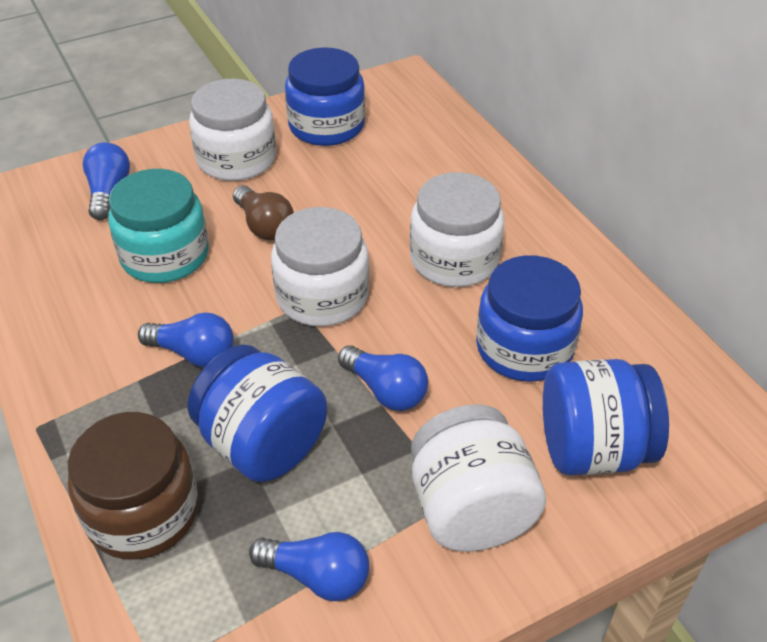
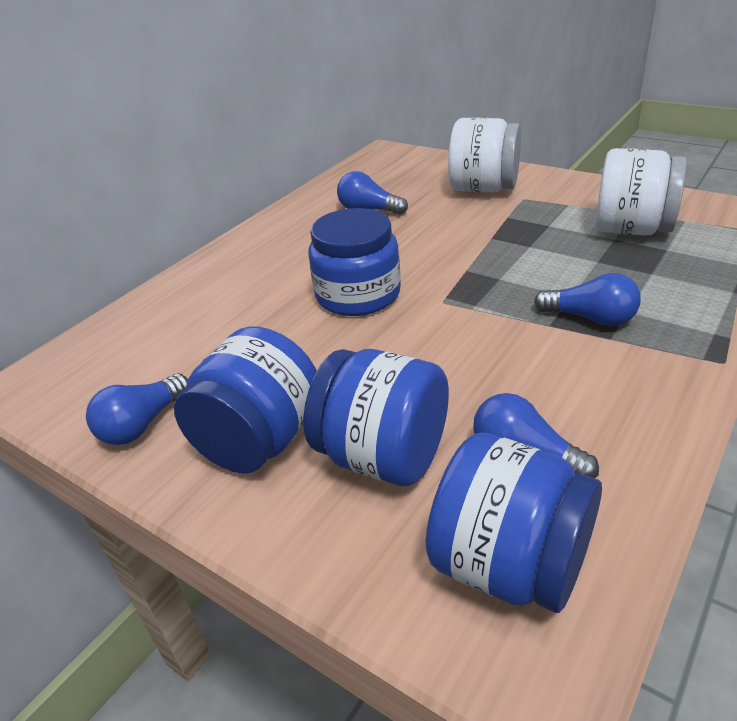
brown jar: 1 -> 0
brown light bulb: 1 -> 0
turquoise jar: 1 -> 0
white jar: 4 -> 2

